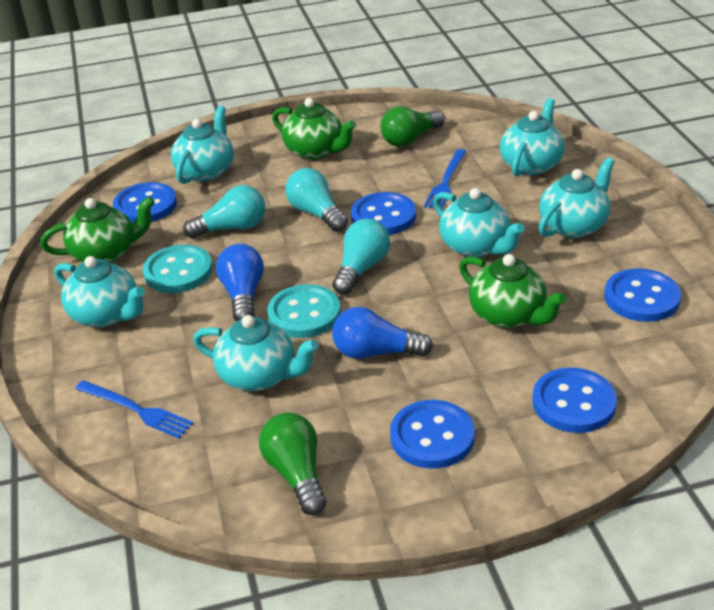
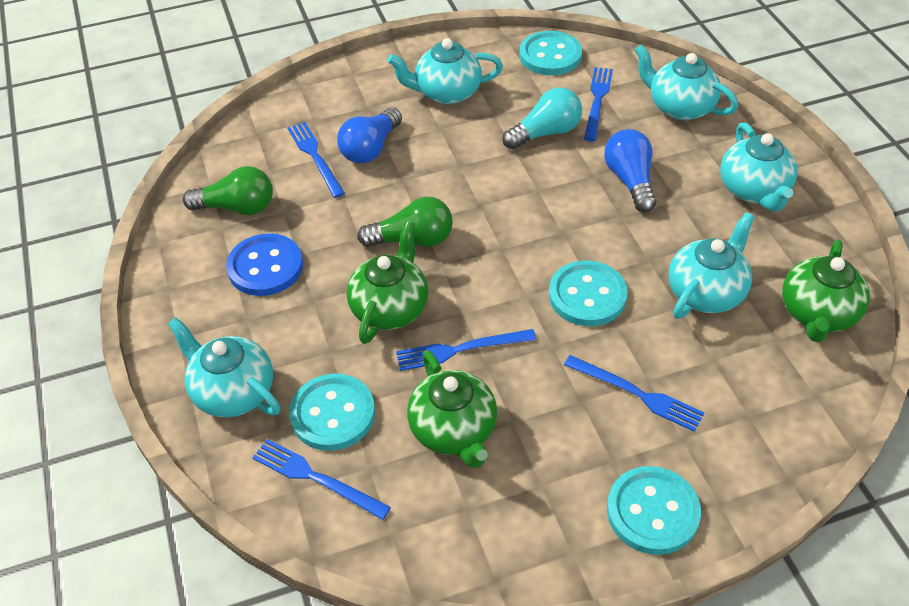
blue button: 5 -> 1
blue fork: 2 -> 5
turquoise button: 2 -> 4
turquoise light bulb: 3 -> 1
turquoise teapot: 6 -> 5

